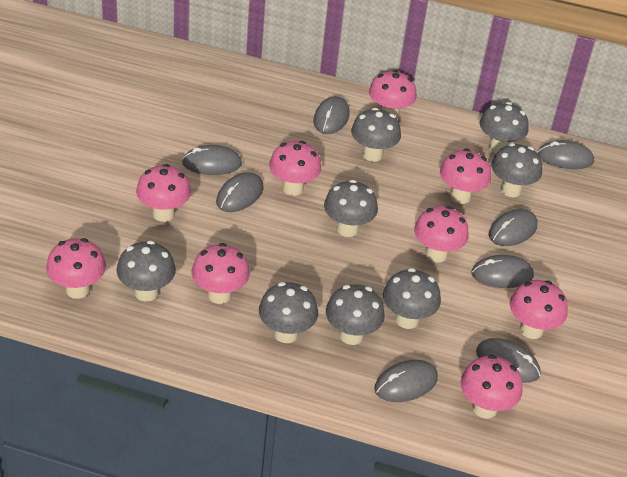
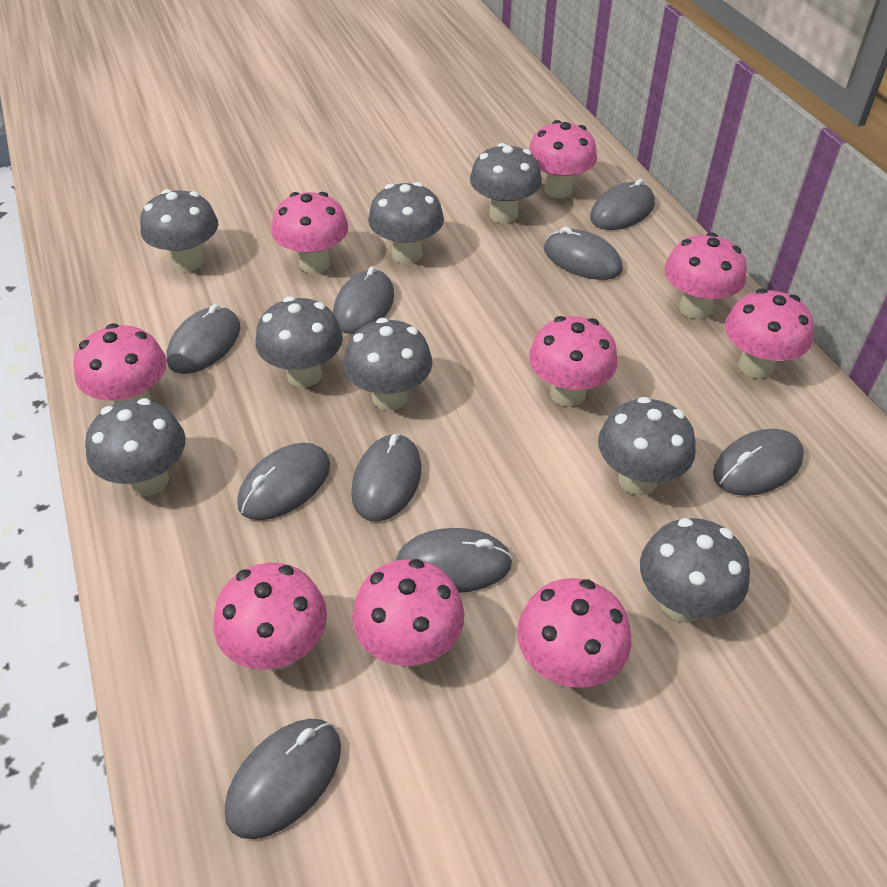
grey mouse: 8 -> 9

